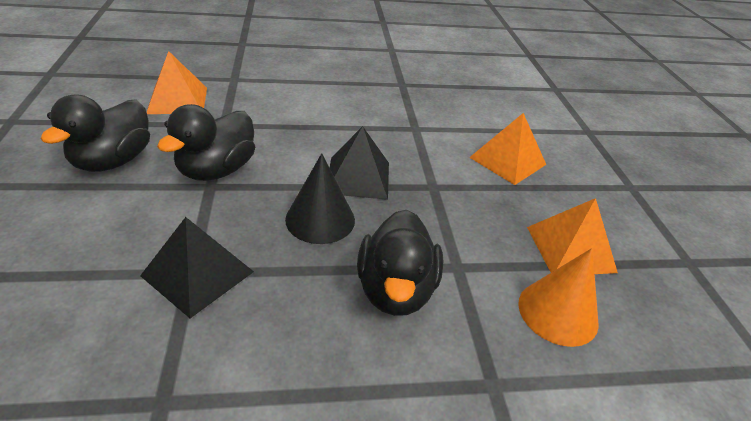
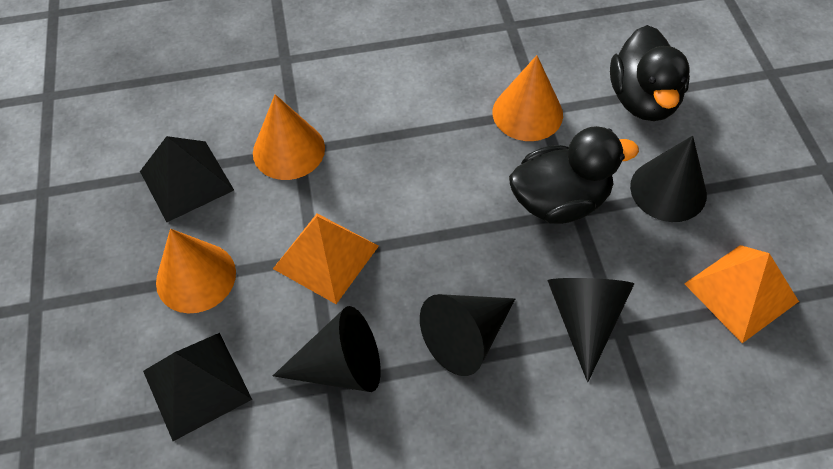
black cone: 1 -> 4
black duck: 3 -> 2
orange cone: 1 -> 3
orange pyramid: 3 -> 2

